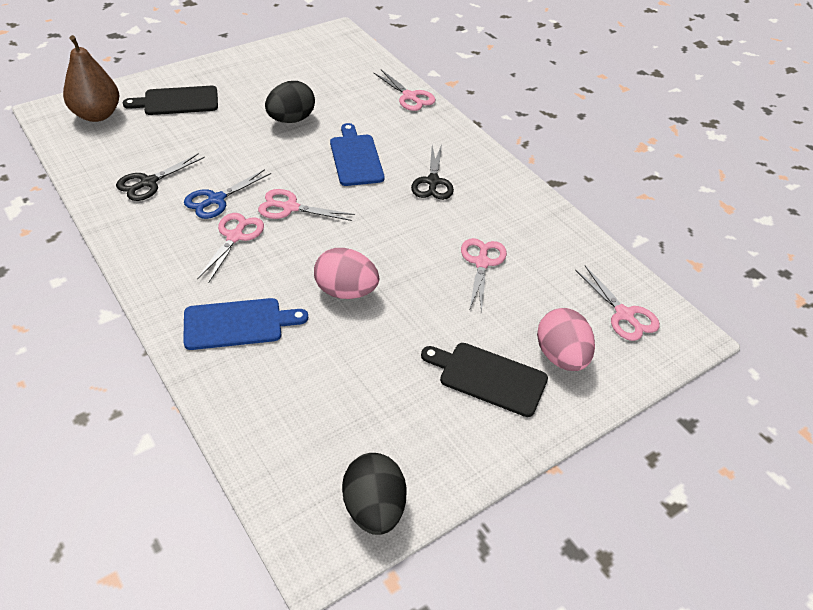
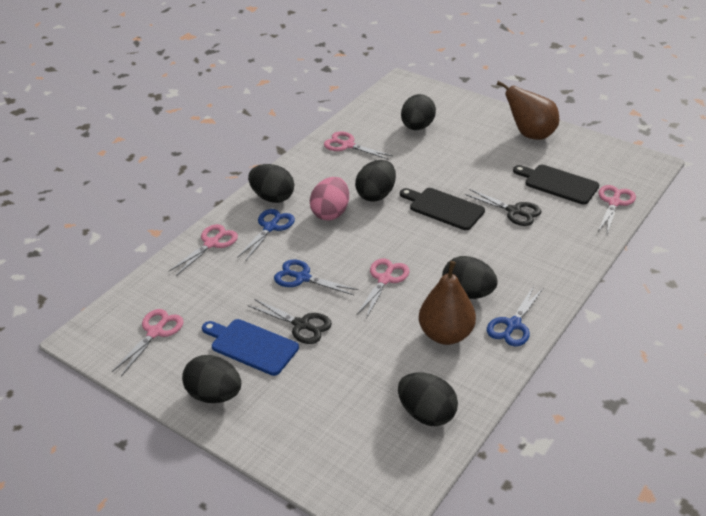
black egg: 2 -> 6
blue cutting board: 2 -> 1
blue scissors: 1 -> 3
brown pear: 1 -> 2
pink egg: 2 -> 1

